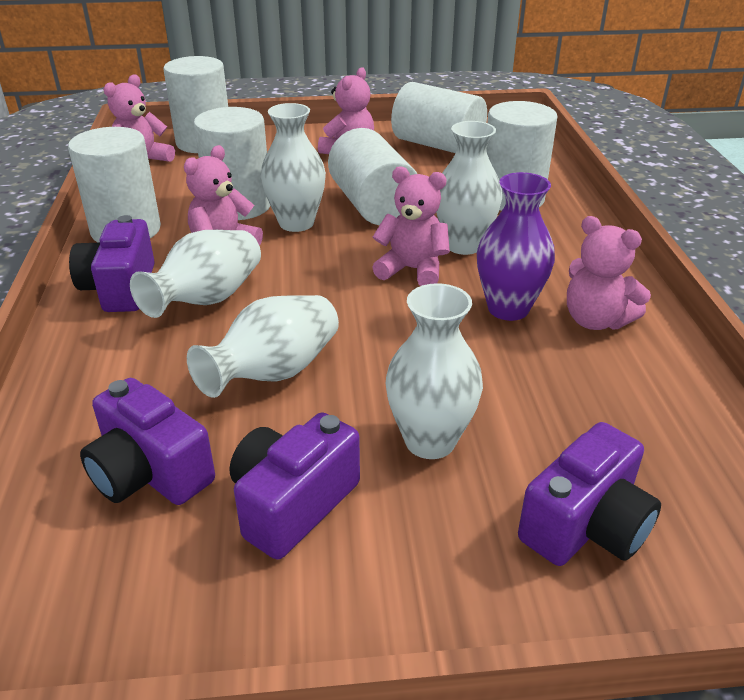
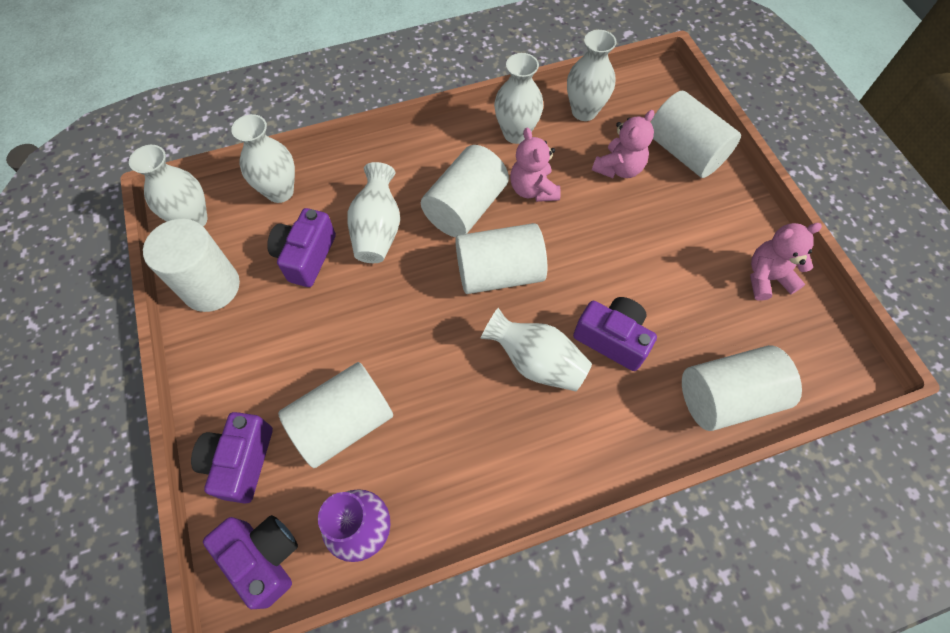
pink teddy bear: 5 -> 3
white vase: 5 -> 6

